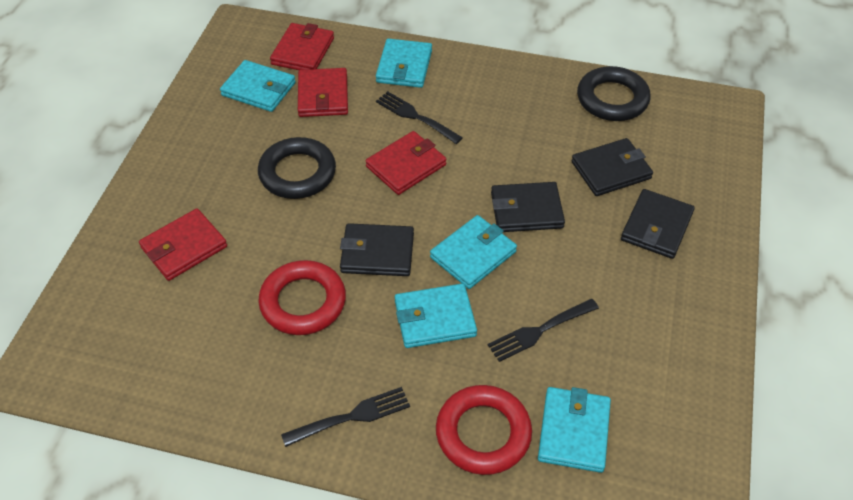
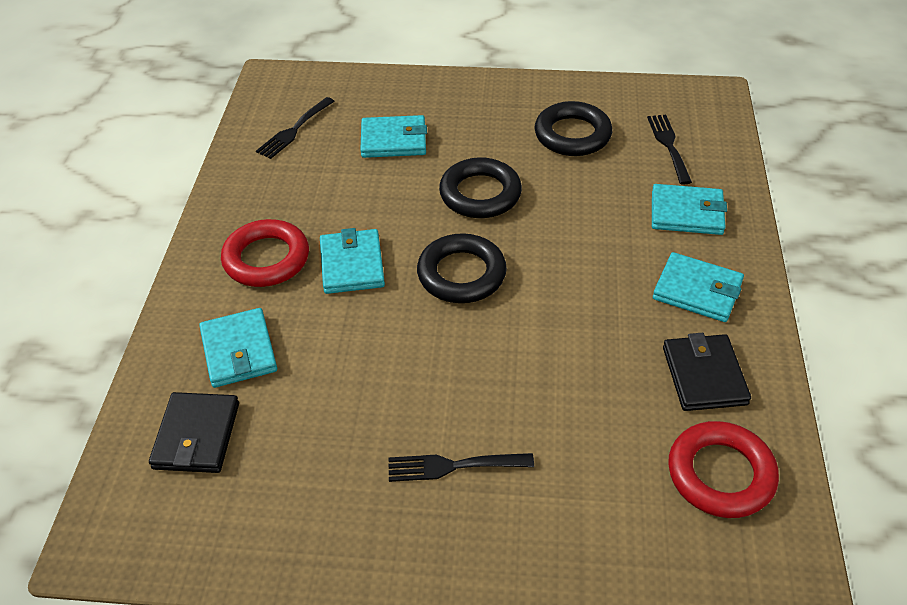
black ring: 2 -> 3
black wallet: 4 -> 2
red wallet: 4 -> 0

